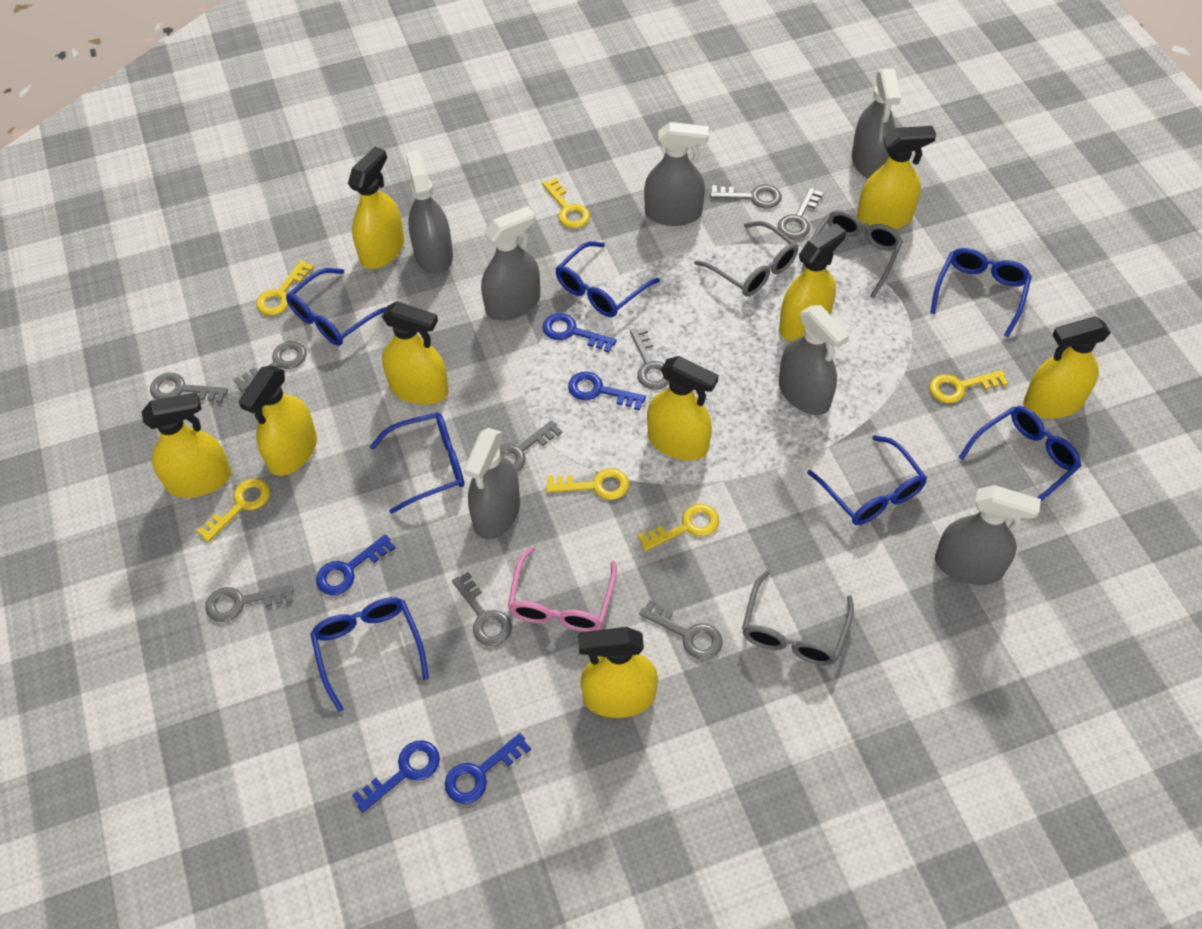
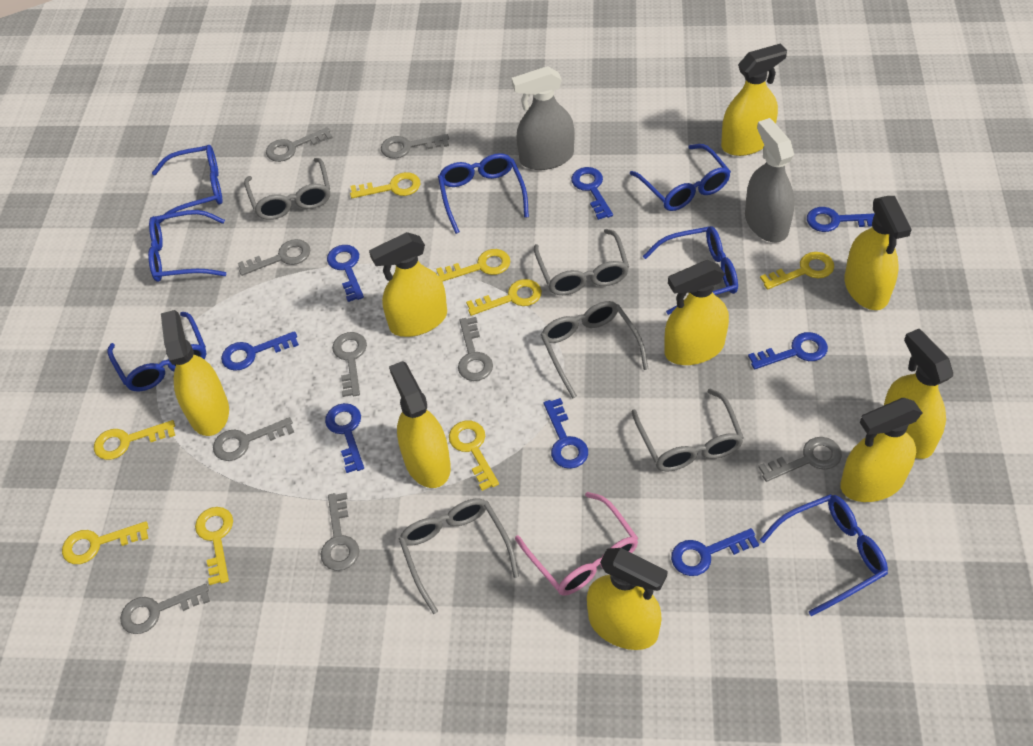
blue key: 5 -> 8
grey glasses: 3 -> 5
grey spray bottle: 7 -> 2
yellow key: 6 -> 8

